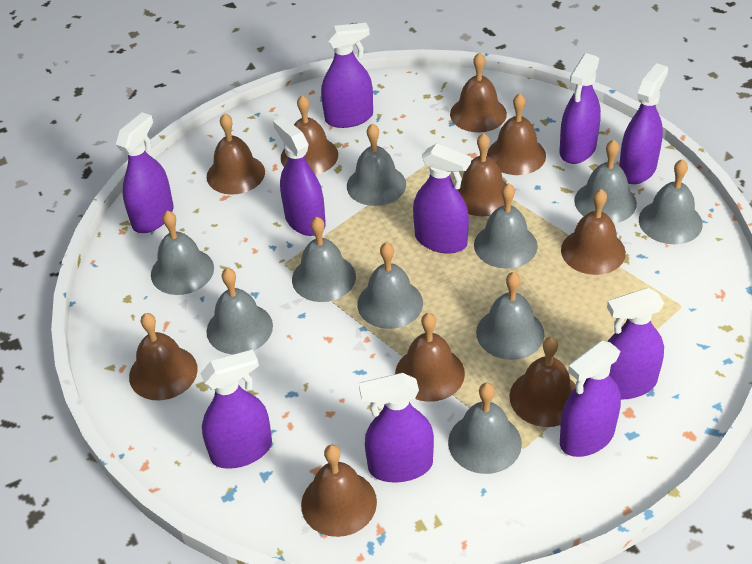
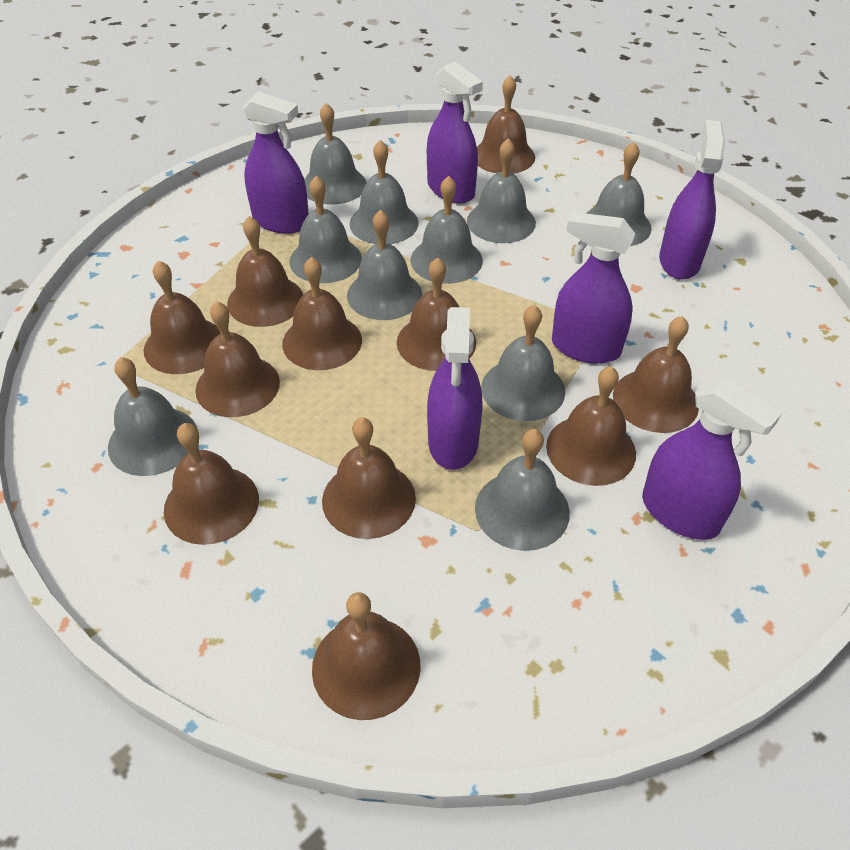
brown bell: 10 -> 11
purple spray bottle: 10 -> 6

